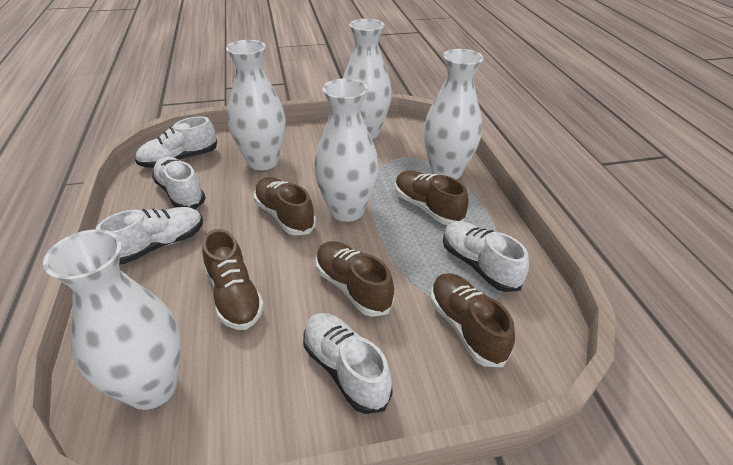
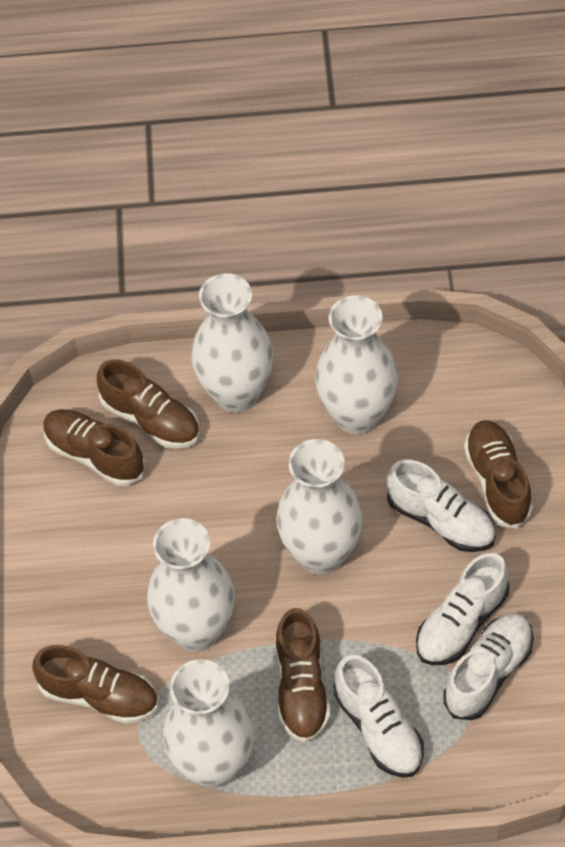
white shoe: 5 -> 4

